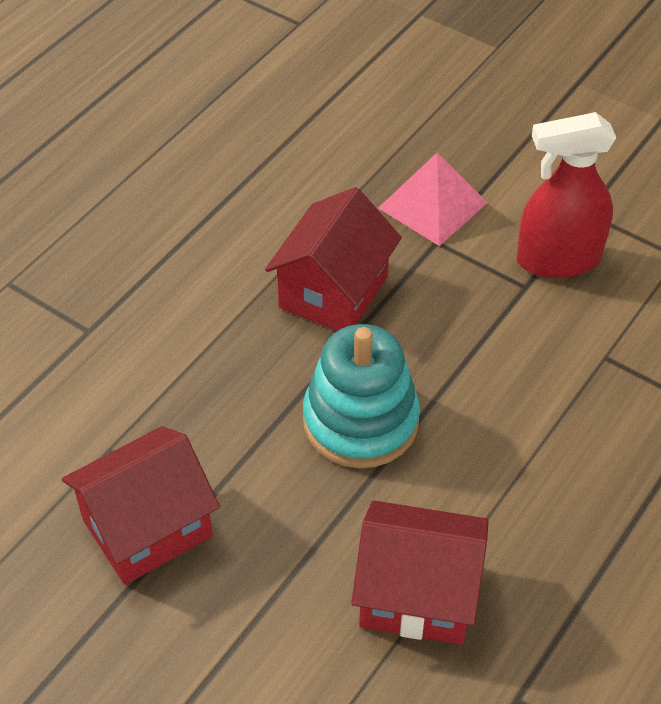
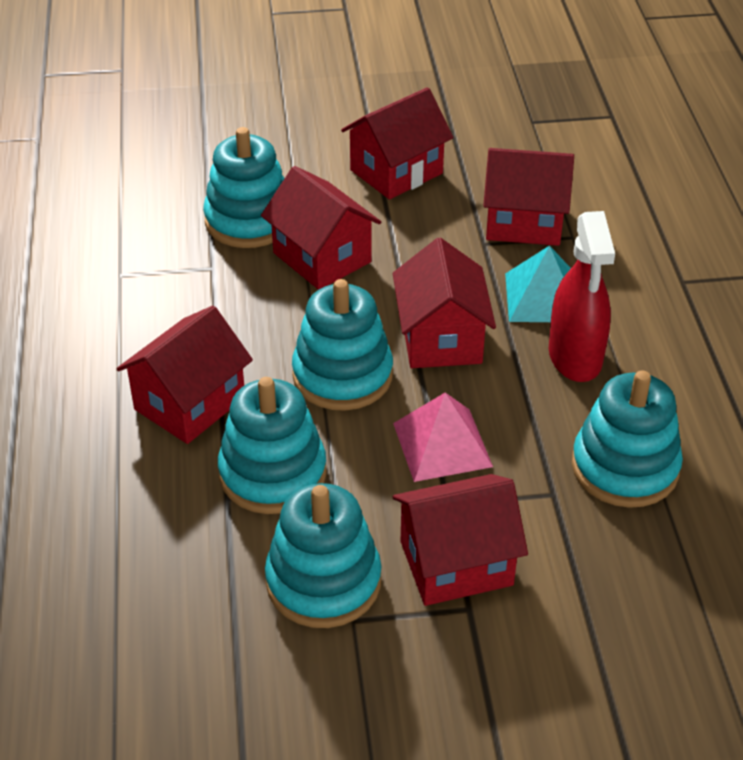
red house: 3 -> 6
turquoise pyramid: 0 -> 1
turquoise stacking toy: 1 -> 5

